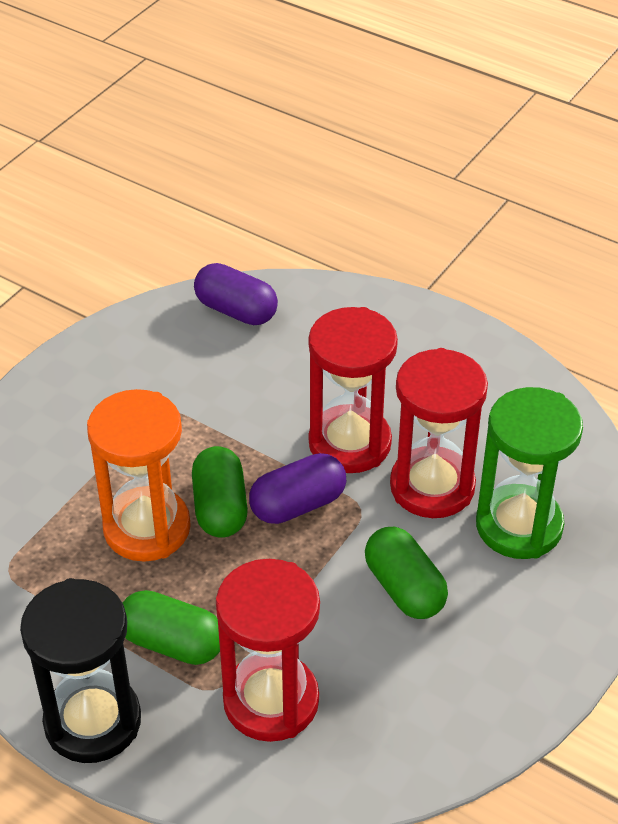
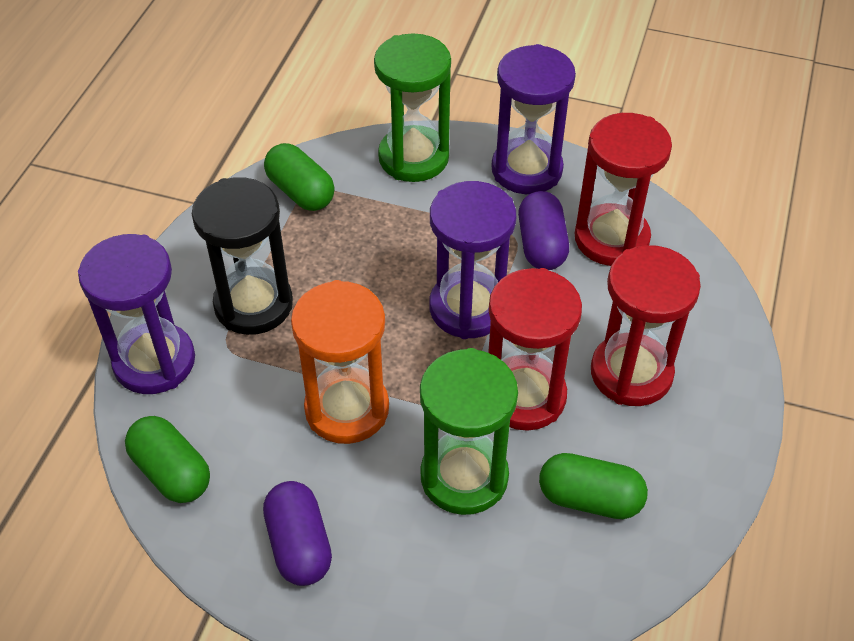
green hourglass: 1 -> 2
purple hourglass: 0 -> 3

